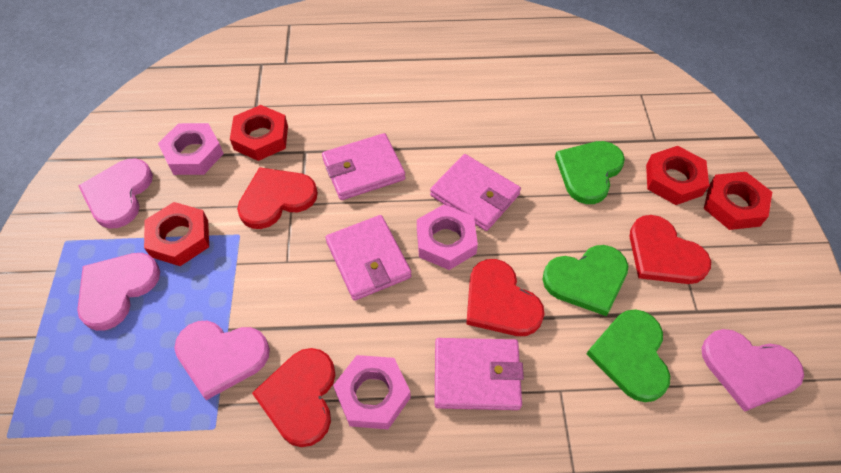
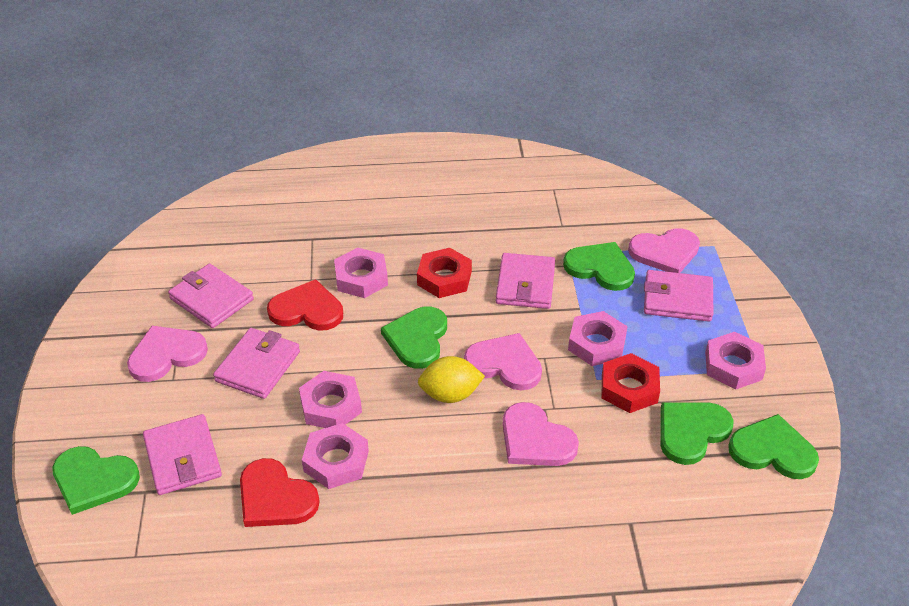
green heart: 3 -> 5
pink nut: 3 -> 5
pink wallet: 4 -> 5
red heart: 4 -> 2
red nut: 4 -> 2
yellow lemon: 0 -> 1

